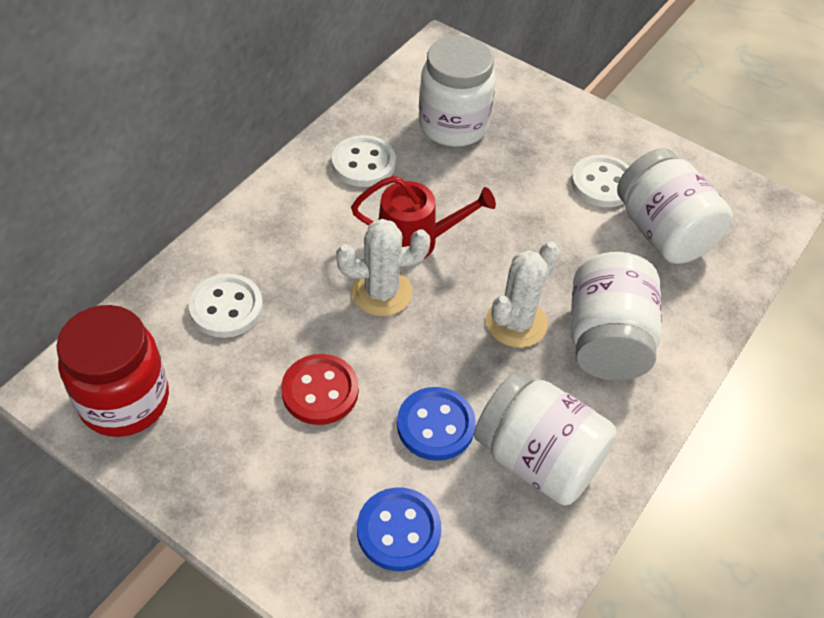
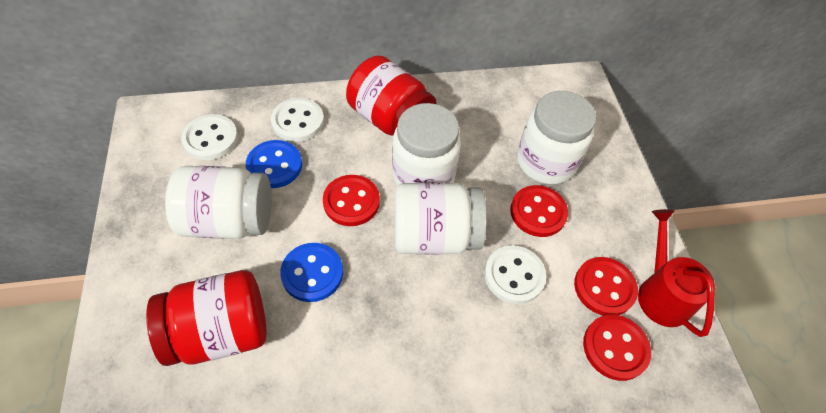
red button: 1 -> 4
red jar: 1 -> 2
white cactus: 2 -> 0

